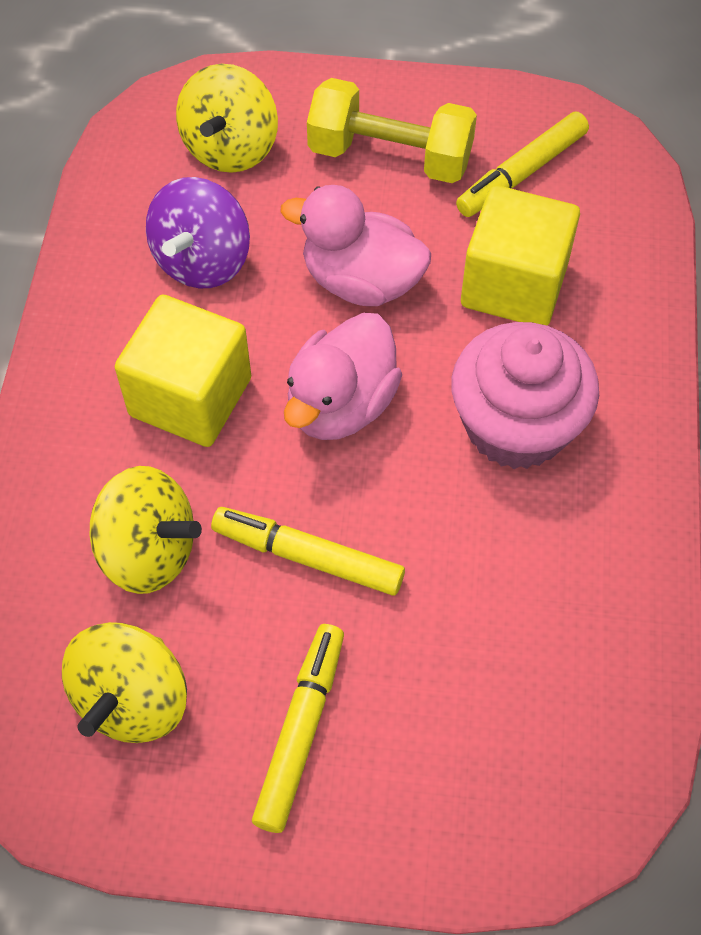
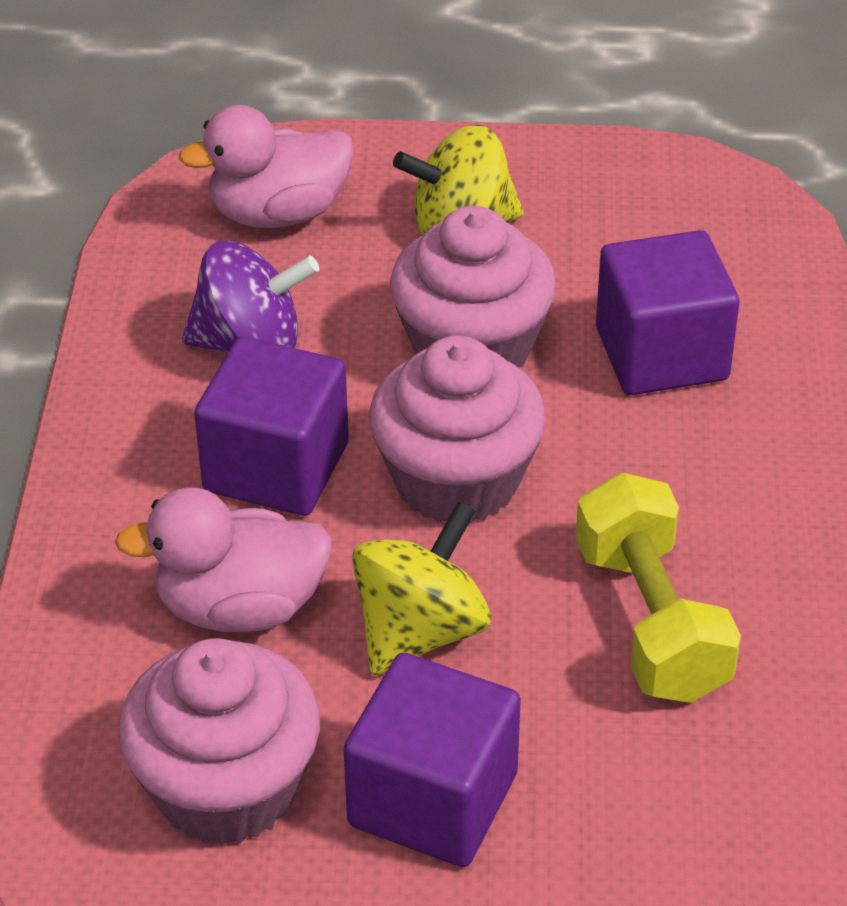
pink cupcake: 1 -> 3
purple cube: 0 -> 3
yellow cube: 2 -> 0
yellow marker: 3 -> 0
yellow spinning top: 3 -> 2

